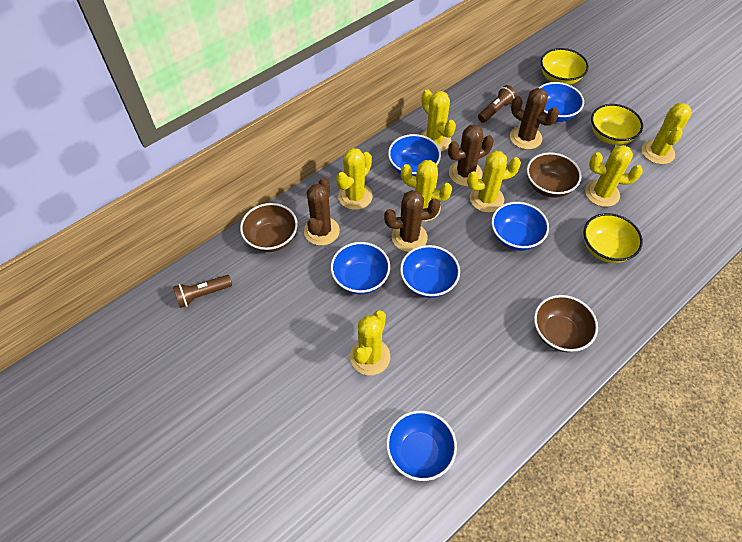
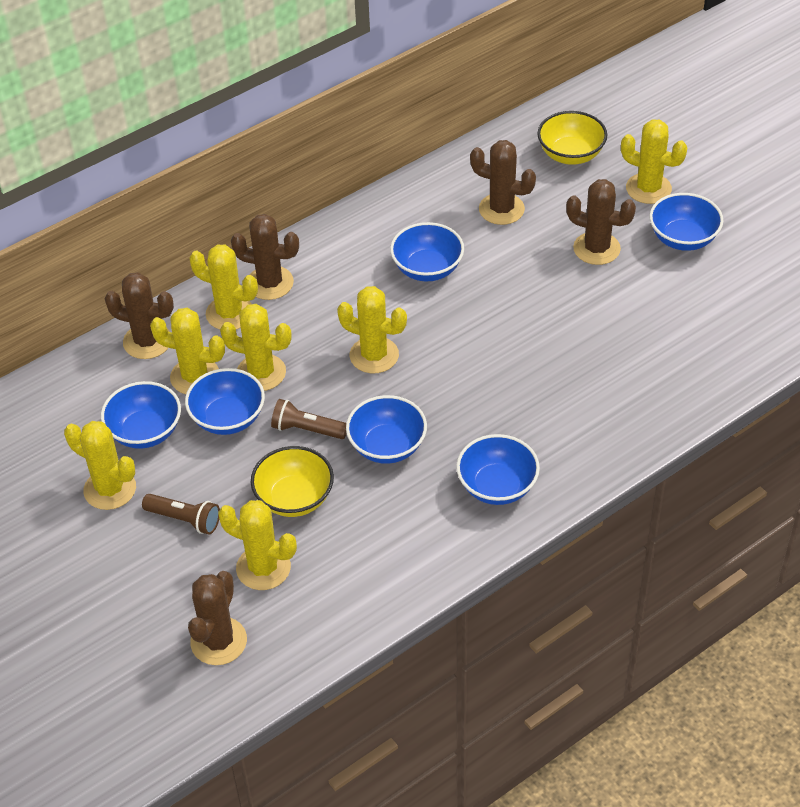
brown bowl: 3 -> 0
brown cactus: 4 -> 5
yellow bowl: 3 -> 2

